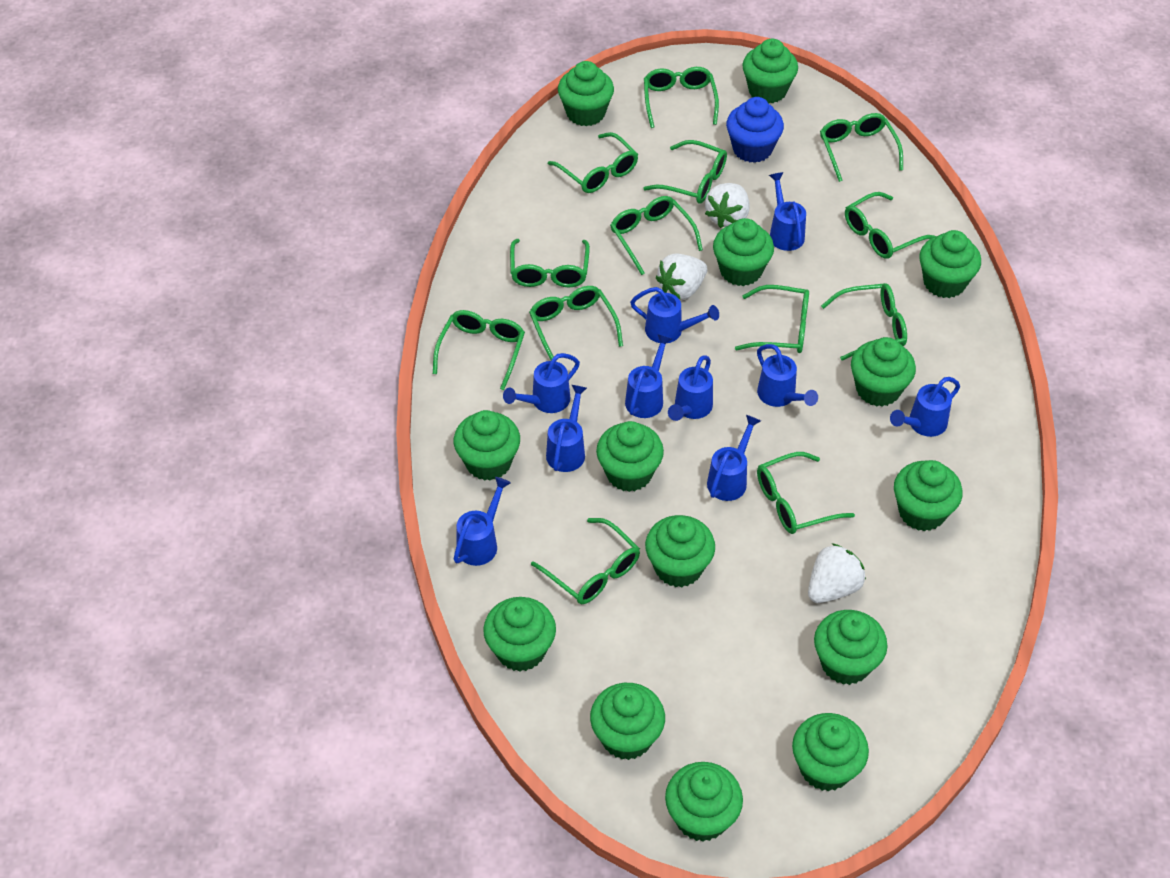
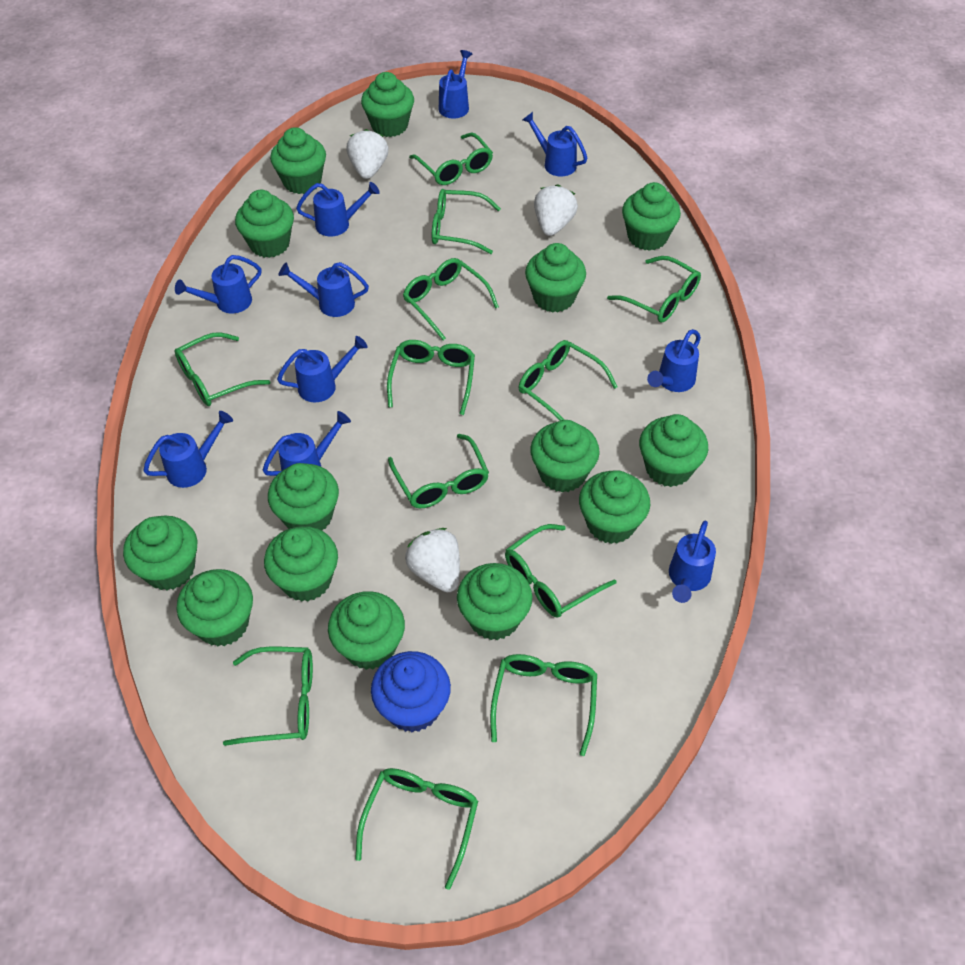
green glasses: 13 -> 12

